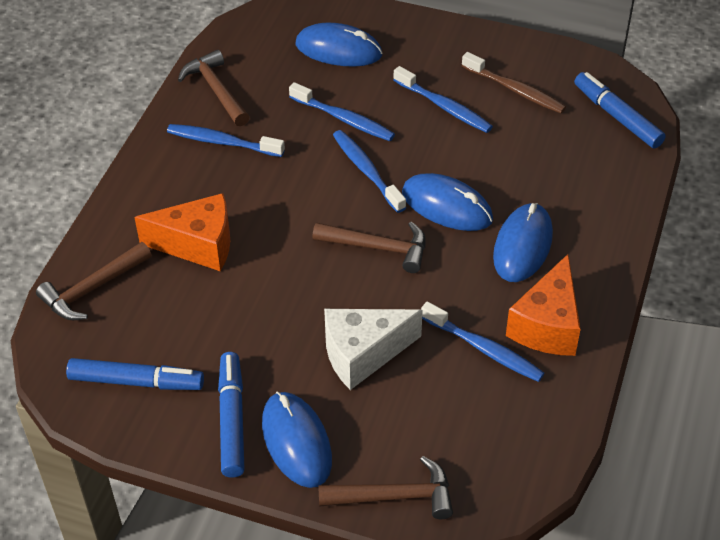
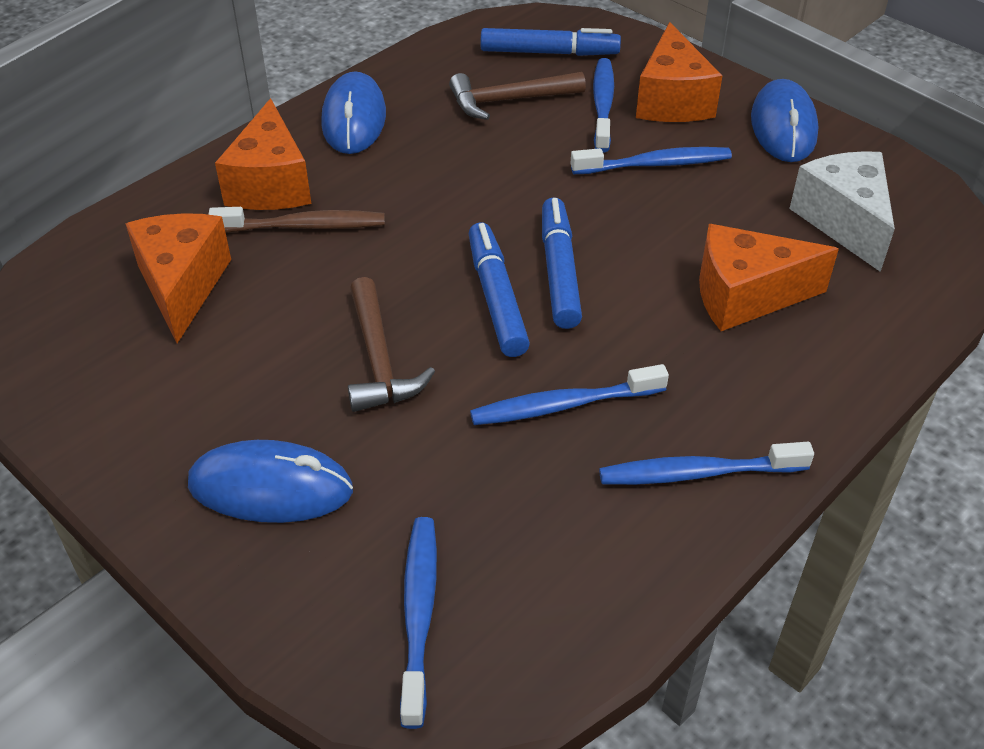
blue mouse: 4 -> 3
brown hammer: 4 -> 2
orange cheese: 2 -> 4

